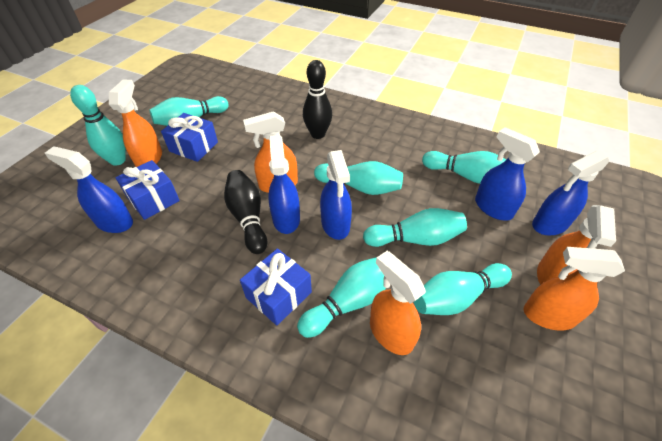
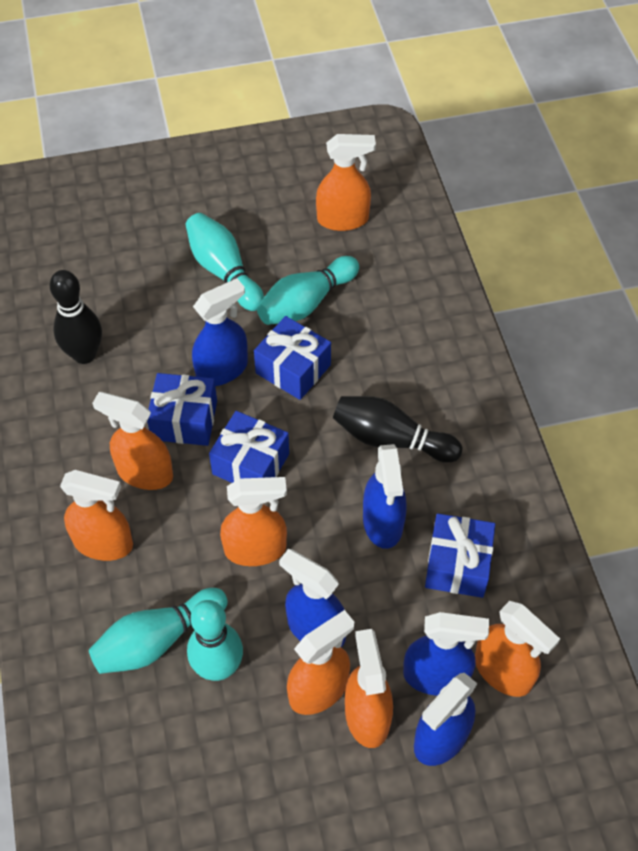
blue gift: 3 -> 4
orange spray bottle: 5 -> 7
turquoise bowling pin: 7 -> 4

